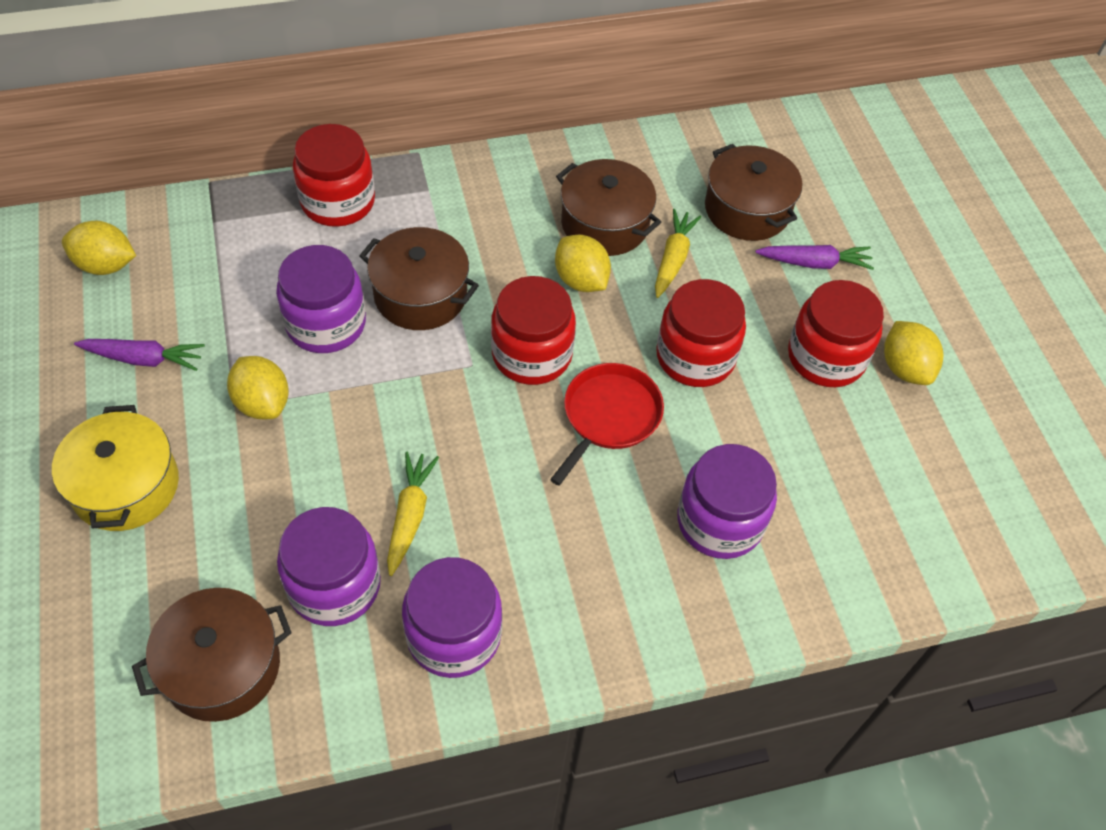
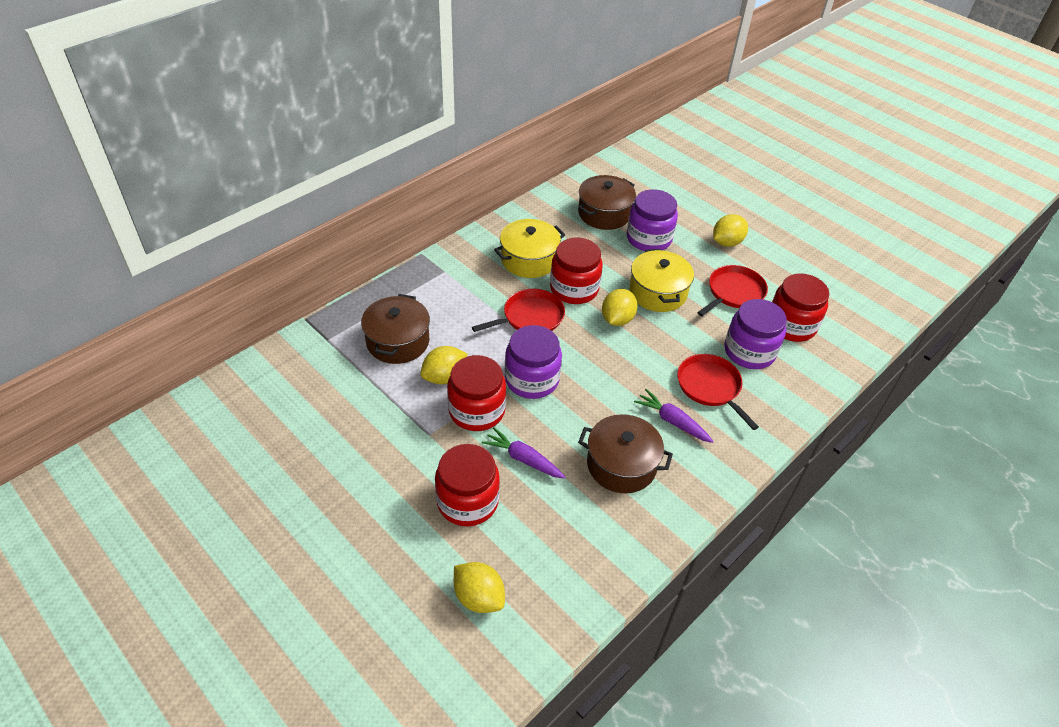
brown pot: 4 -> 3
purple jar: 4 -> 3
red pan: 1 -> 3
yellow carrot: 2 -> 0
yellow pot: 1 -> 2

